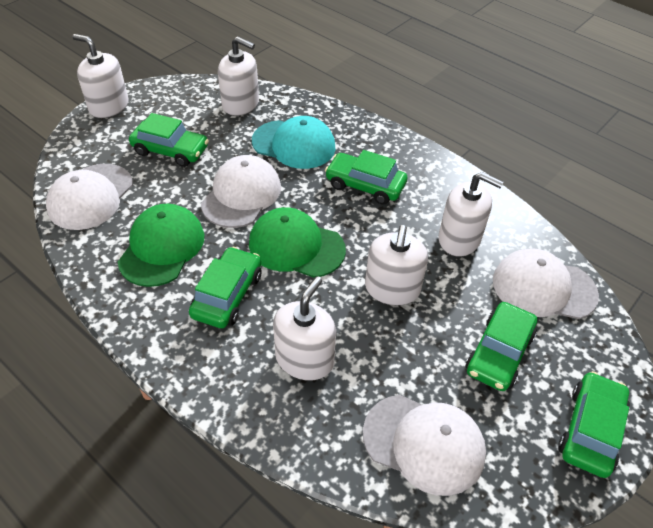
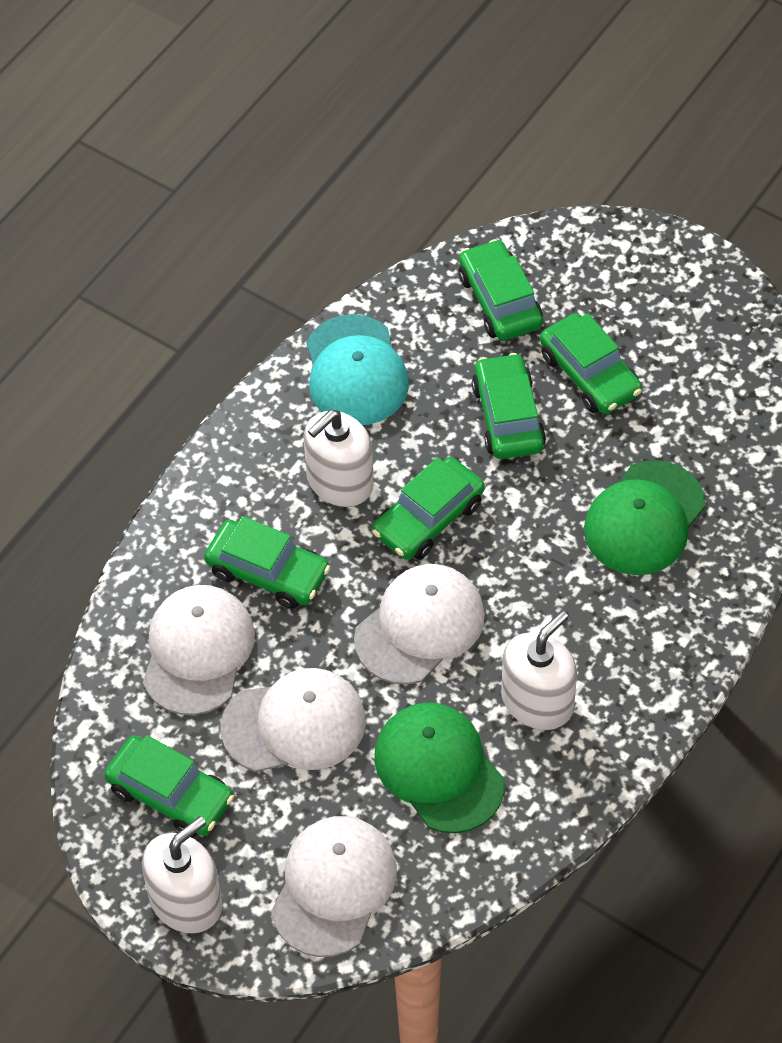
green car: 5 -> 6
white soap dispenser: 5 -> 3

